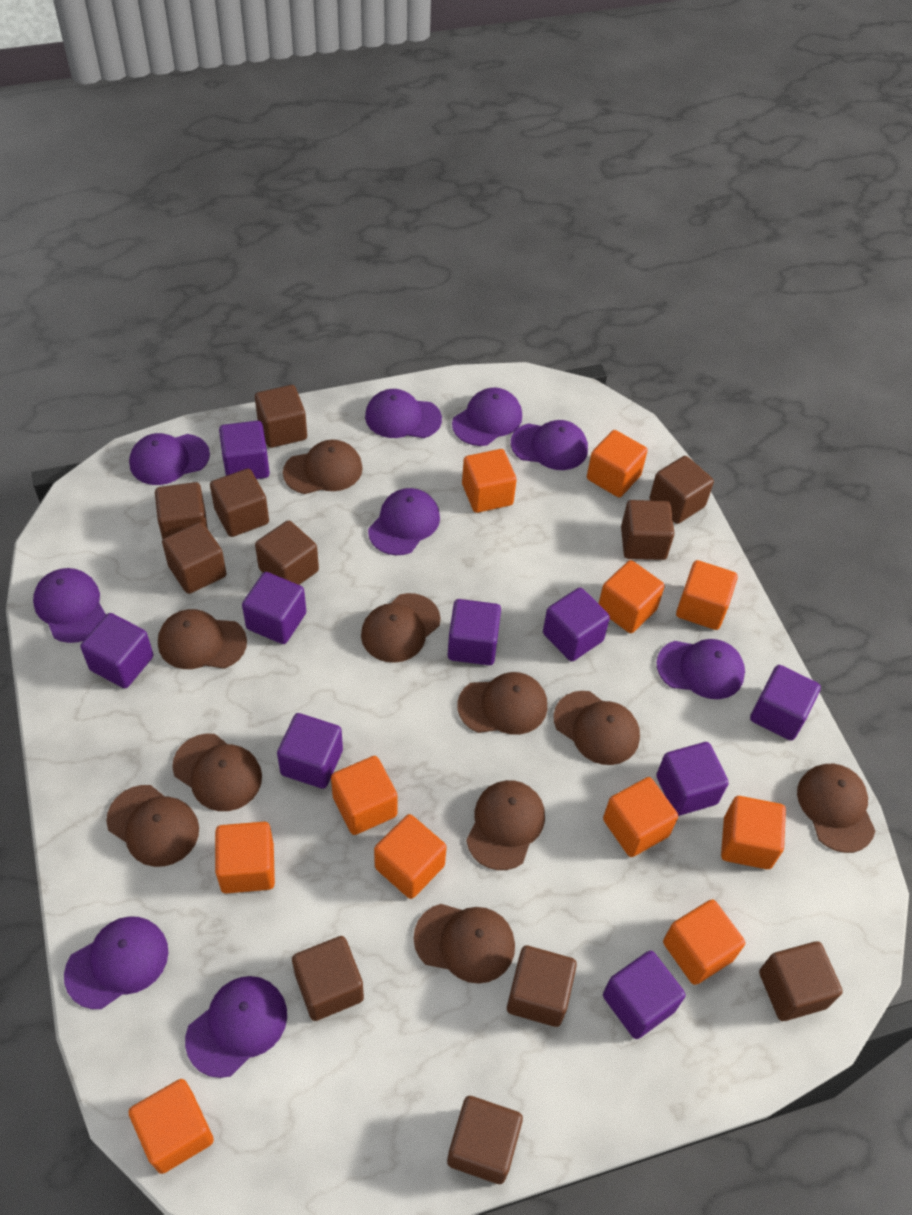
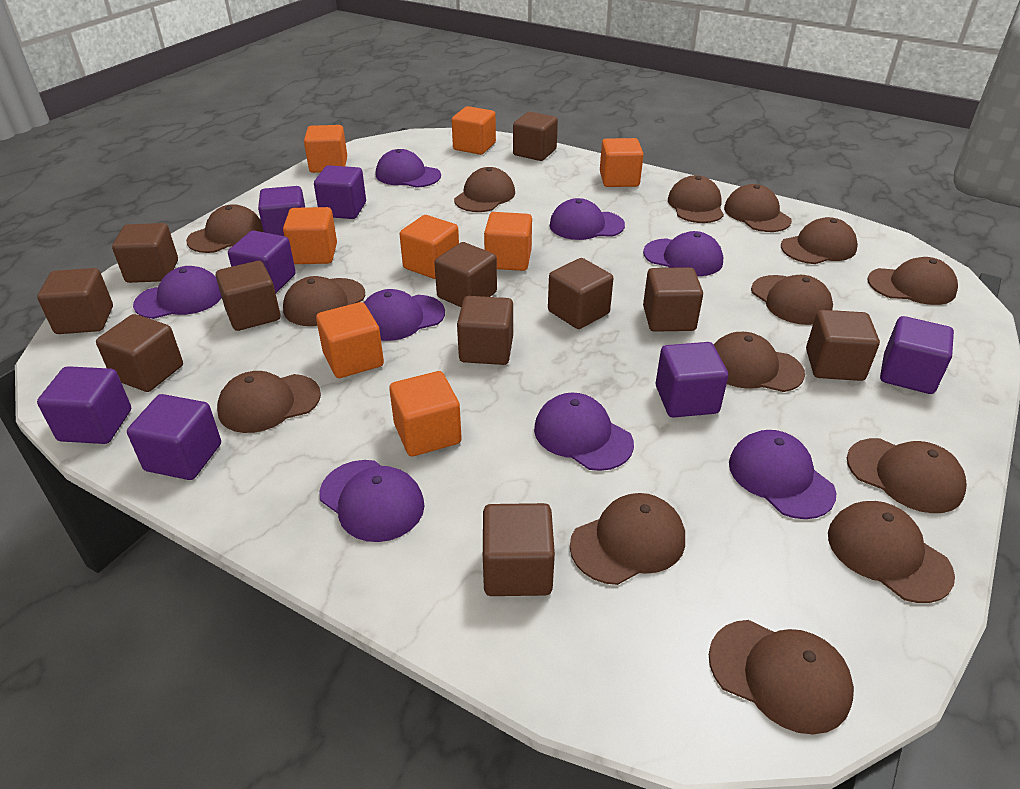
brown cap: 10 -> 14
orange cube: 11 -> 8
purple cap: 9 -> 8
purple cube: 9 -> 7

